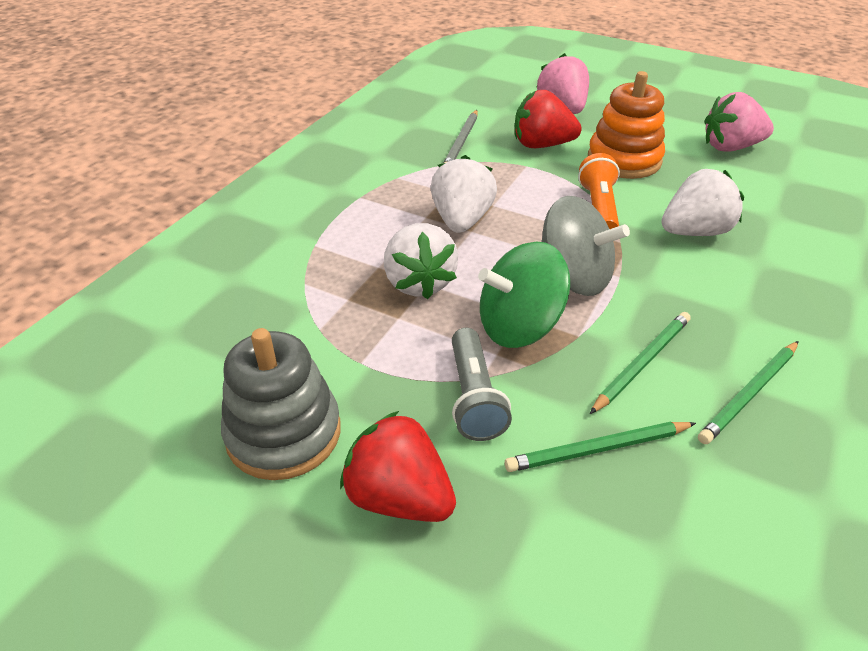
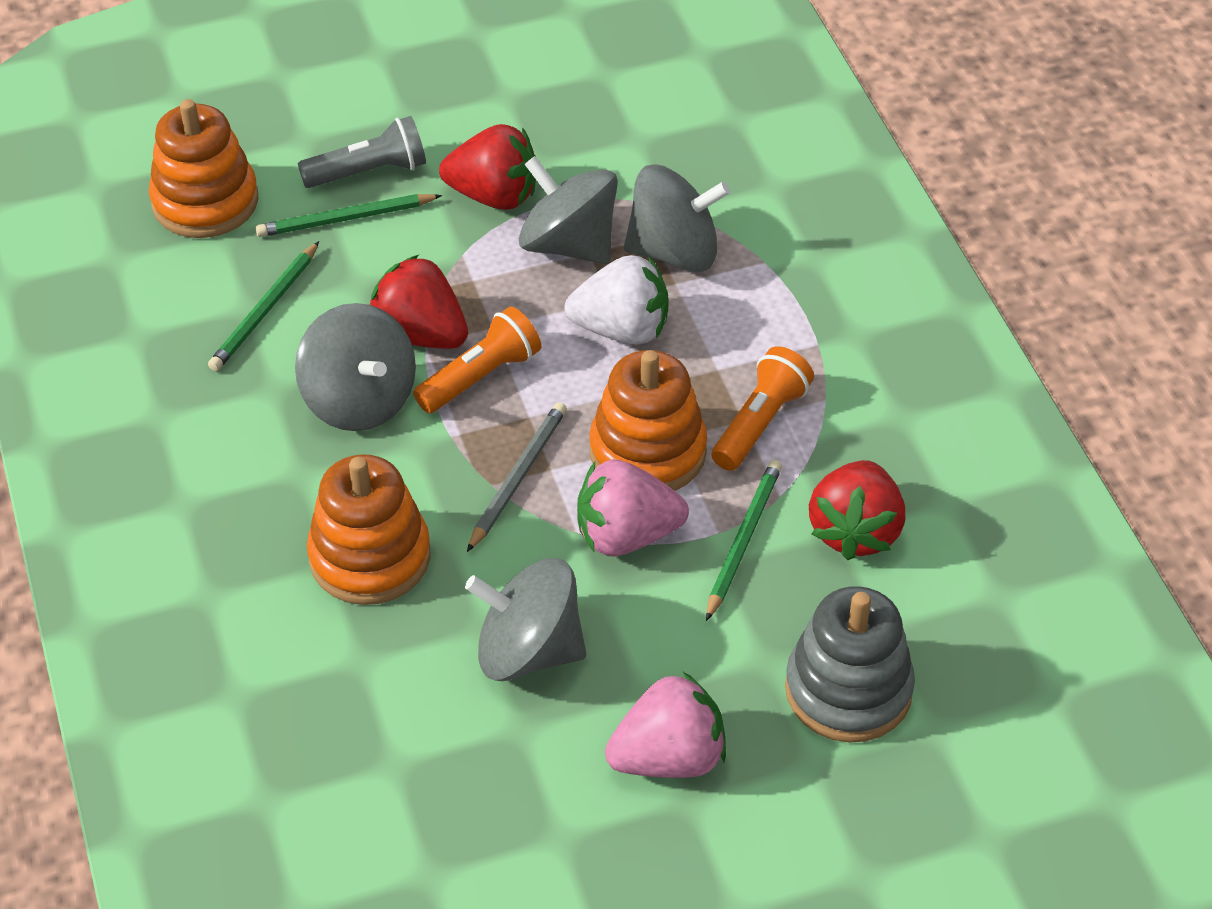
green spinning top: 1 -> 0
grey spinning top: 1 -> 4
orange flashlight: 1 -> 2
orange stacking toy: 1 -> 3
red strawberry: 2 -> 3
white strawberry: 3 -> 1

